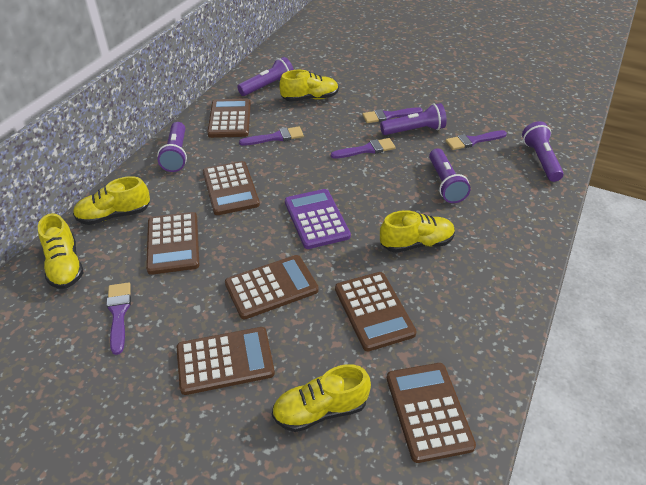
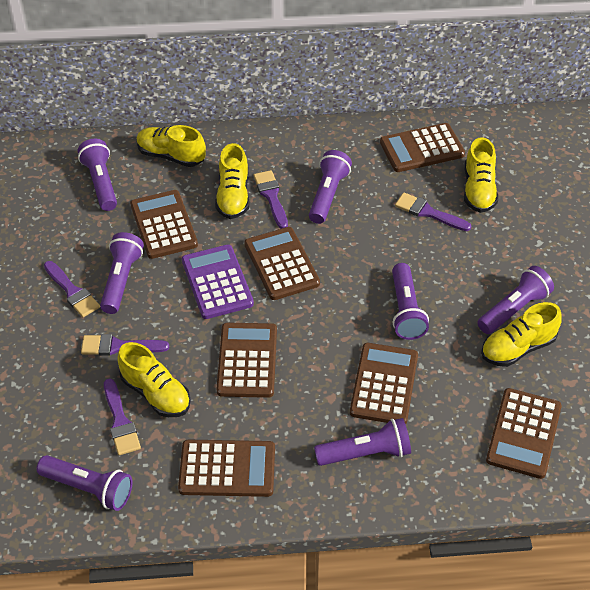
purple flashlight: 5 -> 7

